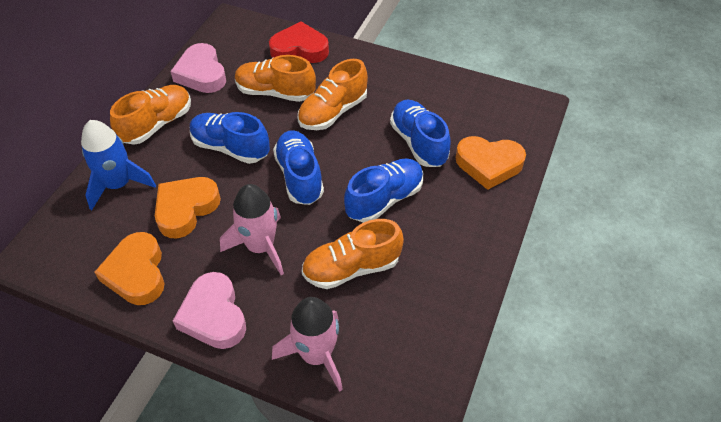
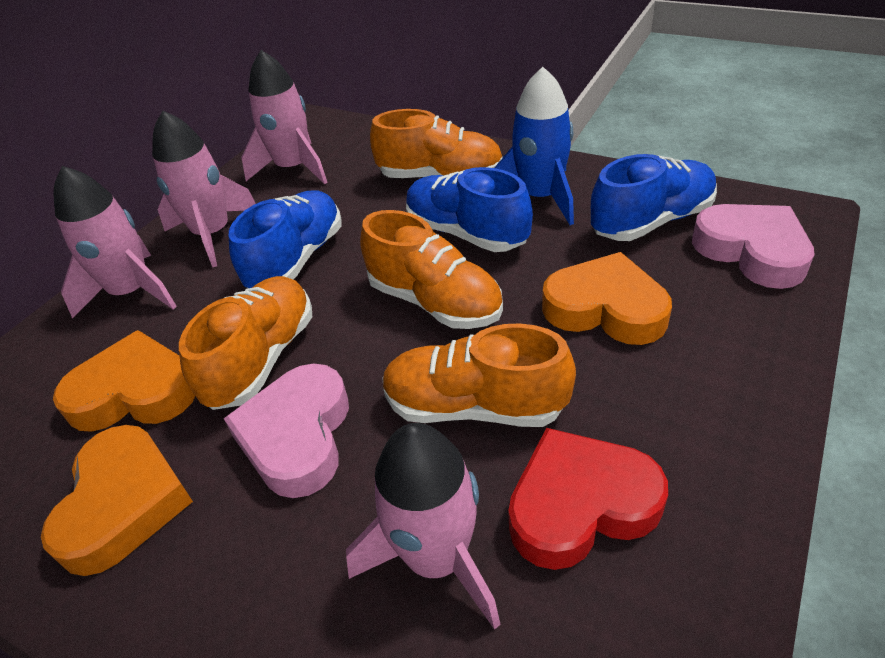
blue shoe: 4 -> 3
pink rocket: 2 -> 4

